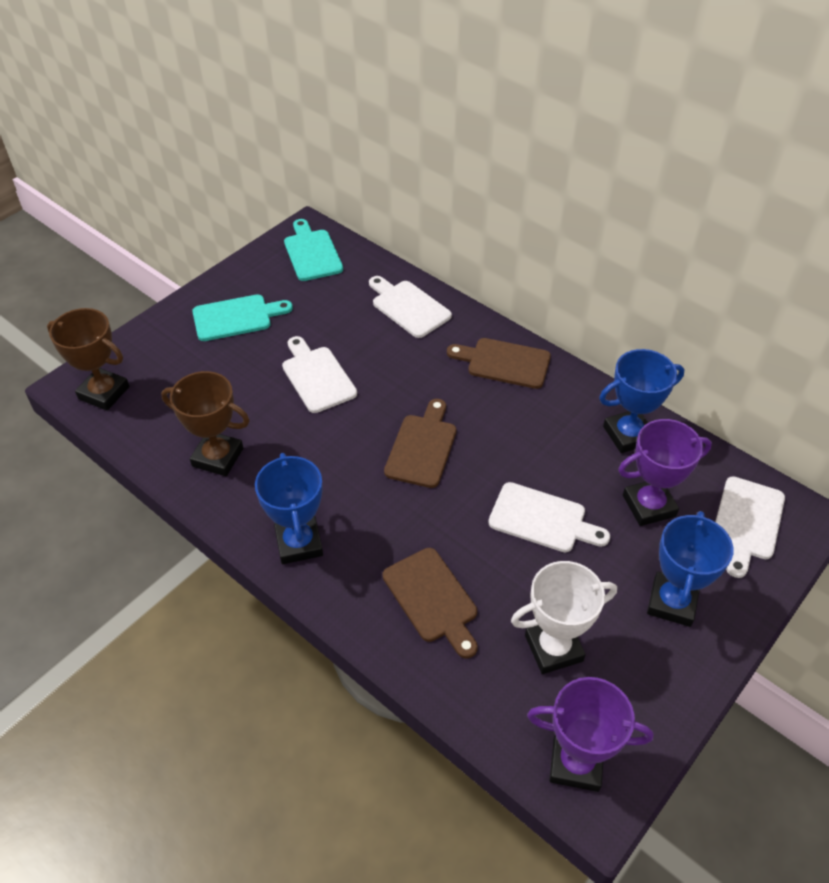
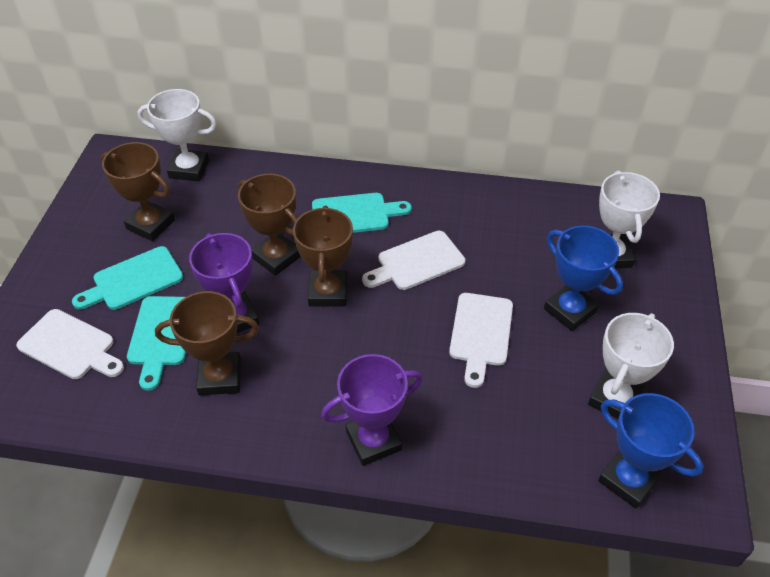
blue trophy: 3 -> 2
brown cutting board: 3 -> 0
brown trophy: 2 -> 4
turquoise cutting board: 2 -> 3
white cutting board: 4 -> 3
white trophy: 1 -> 3

